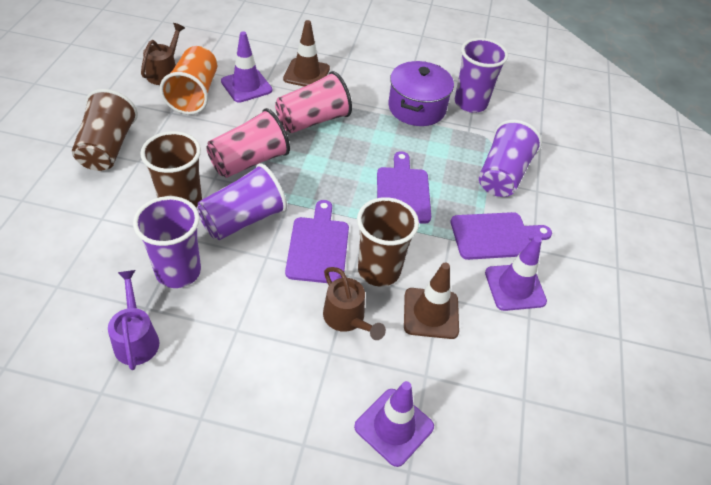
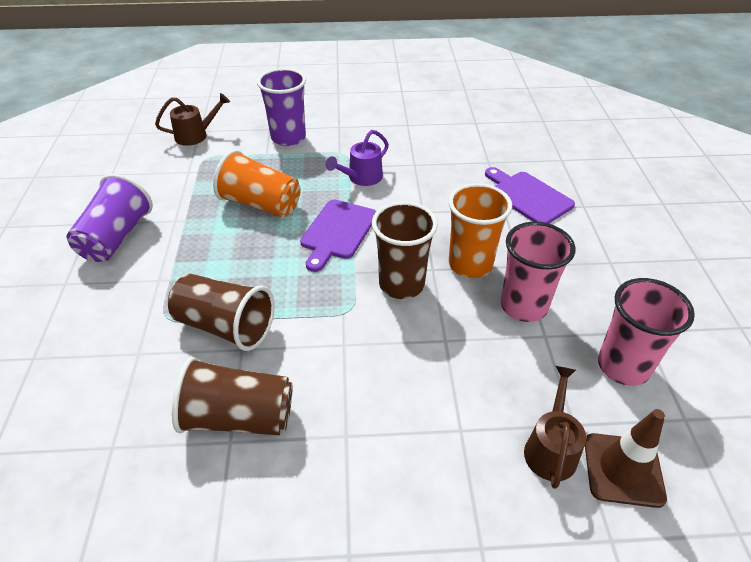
brown traffic cone: 2 -> 1
orange cup: 1 -> 2
purple cup: 4 -> 2
purple cutting board: 3 -> 2
purple pot: 1 -> 0
purple traffic cone: 3 -> 0

